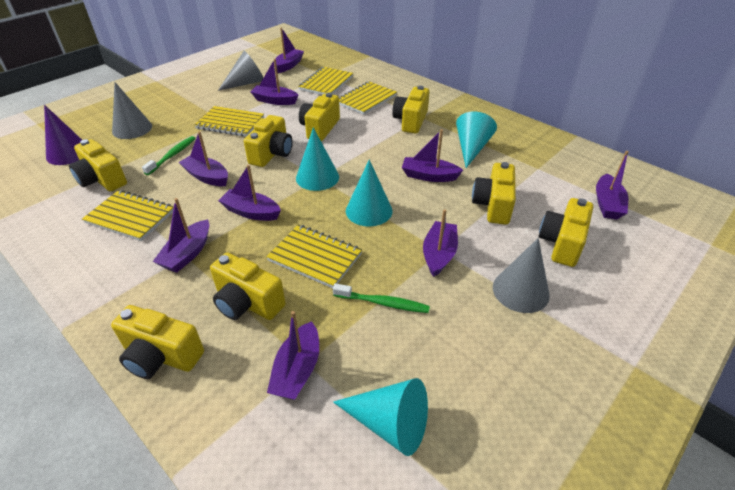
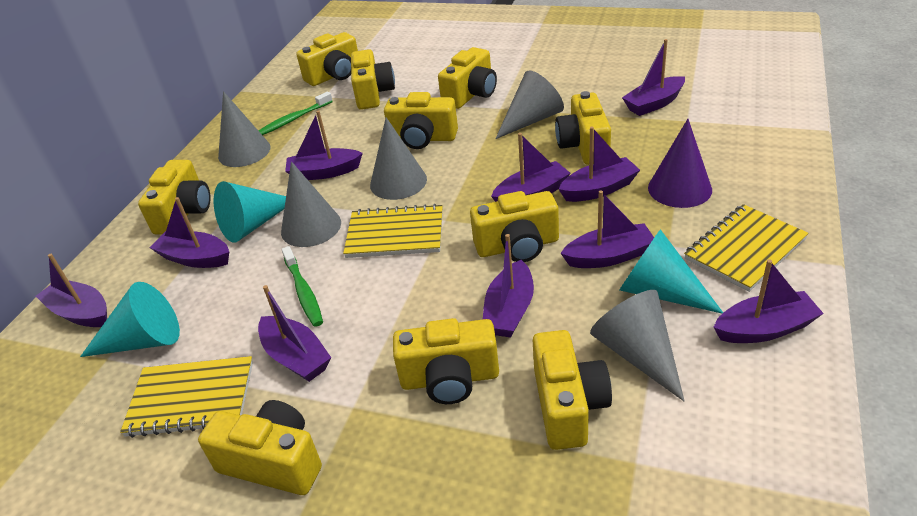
grey cone: 3 -> 5
purple boat: 9 -> 10
turquoise cone: 4 -> 3
yellow camera: 8 -> 10
yellow notebook: 5 -> 3

